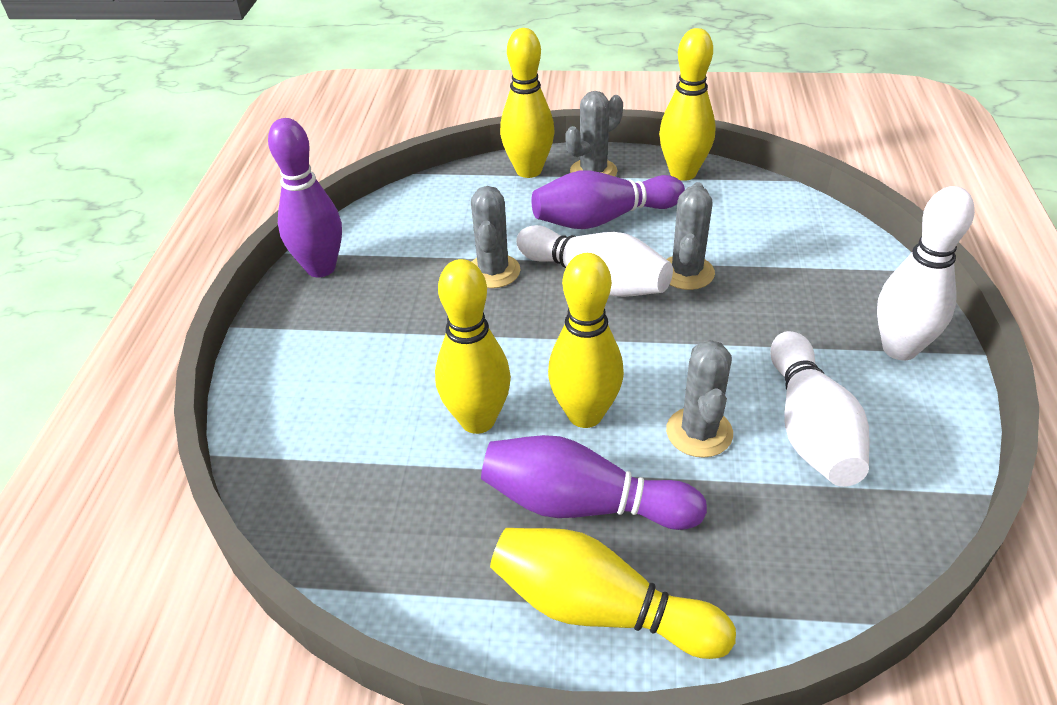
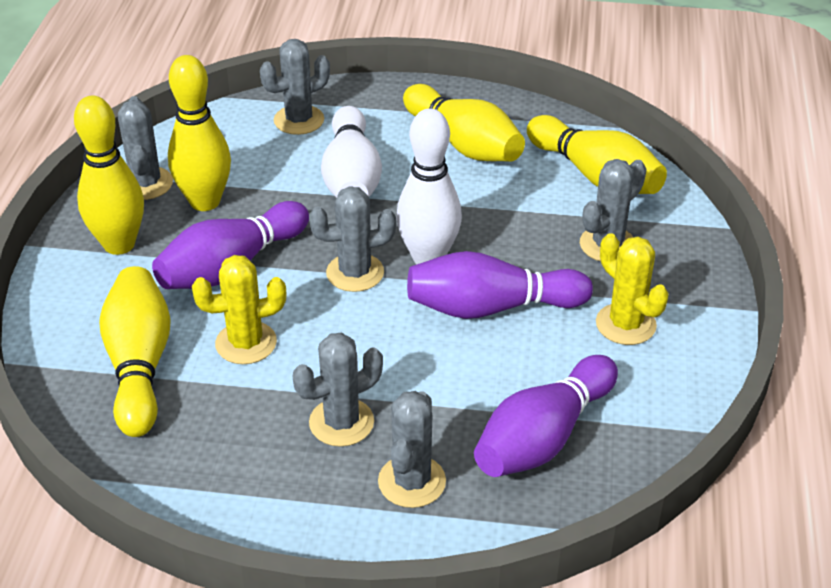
grey cactus: 4 -> 6
white bowling pin: 3 -> 2
yellow cactus: 0 -> 2

